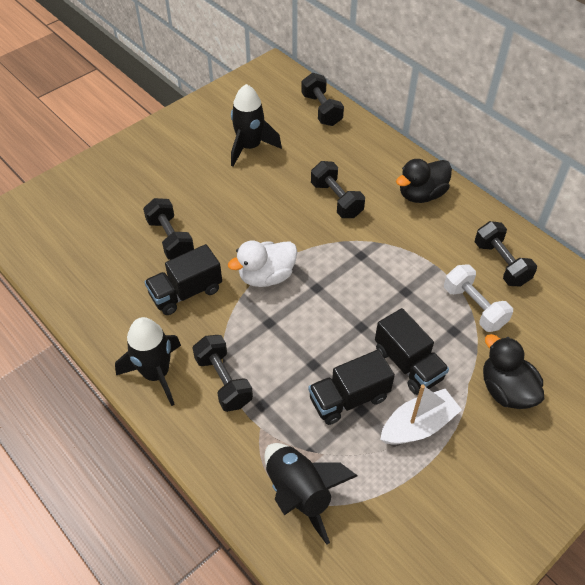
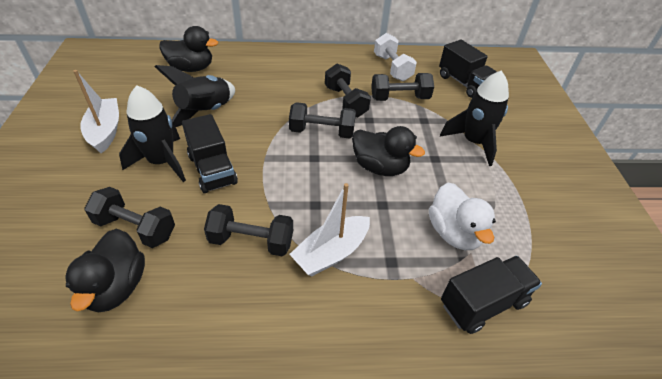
black duck: 2 -> 3
white boat: 1 -> 2

